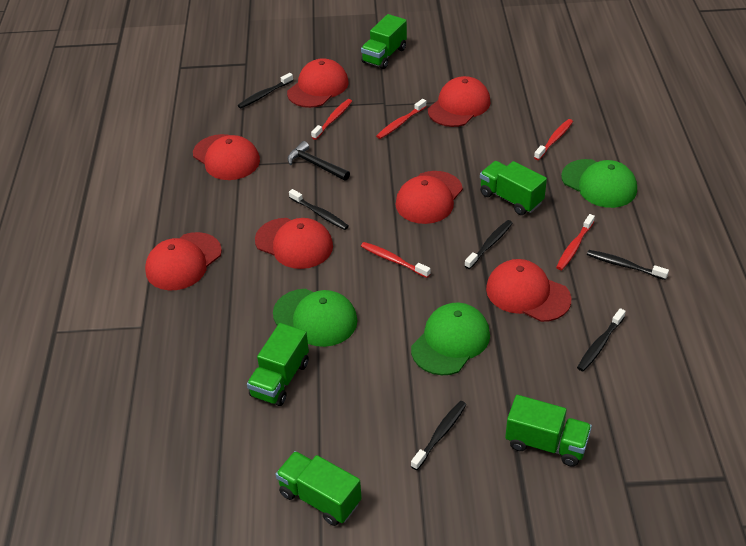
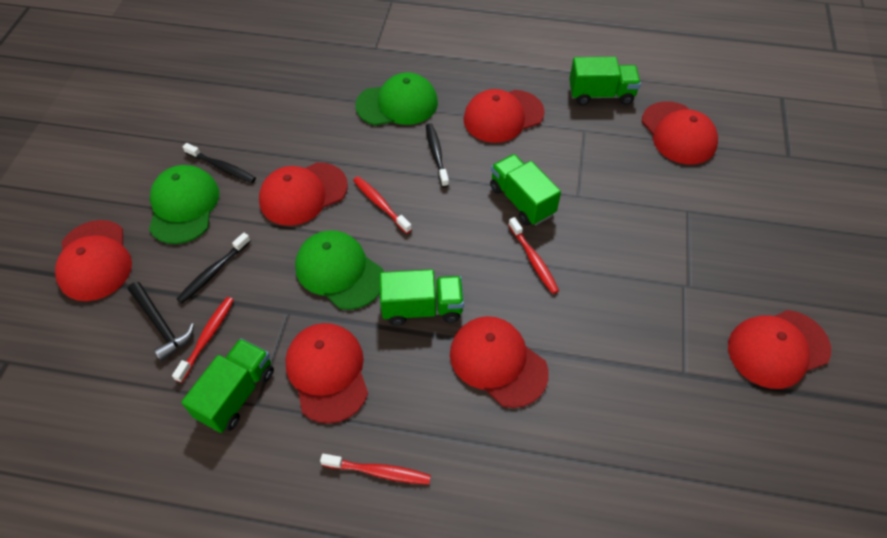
black toothbrush: 6 -> 3
green truck: 5 -> 4
red toothbrush: 5 -> 4

